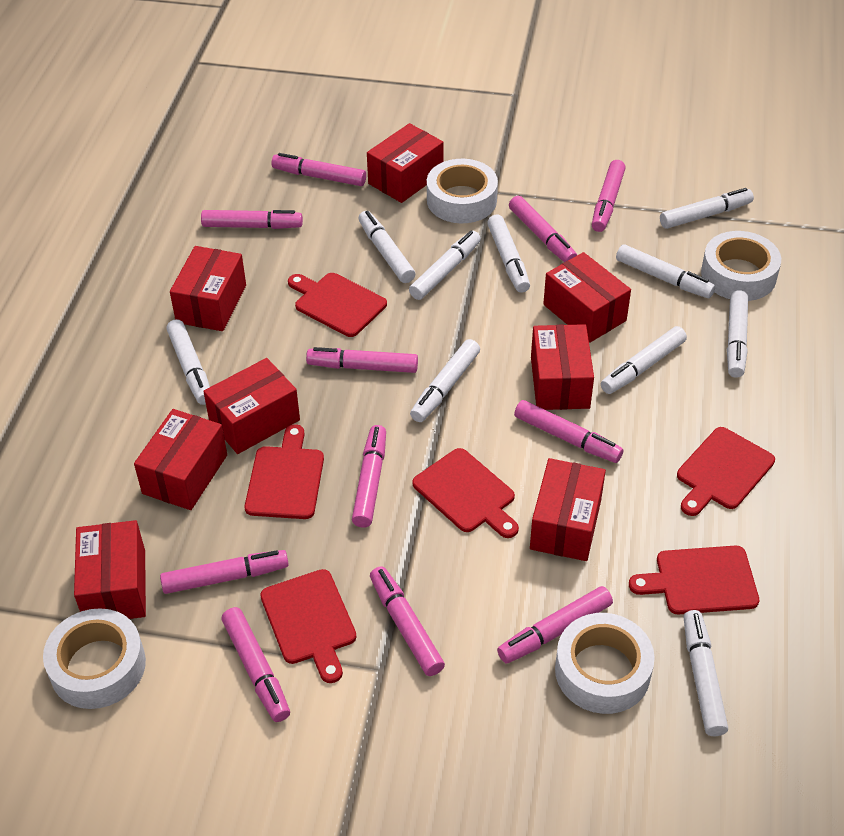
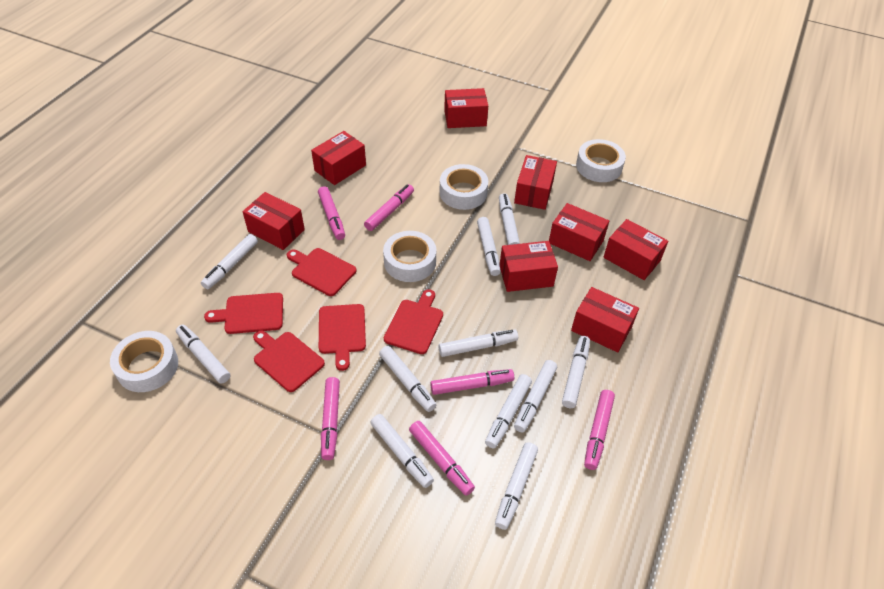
pink marker: 11 -> 6
red cutting board: 6 -> 5
white marker: 10 -> 11

